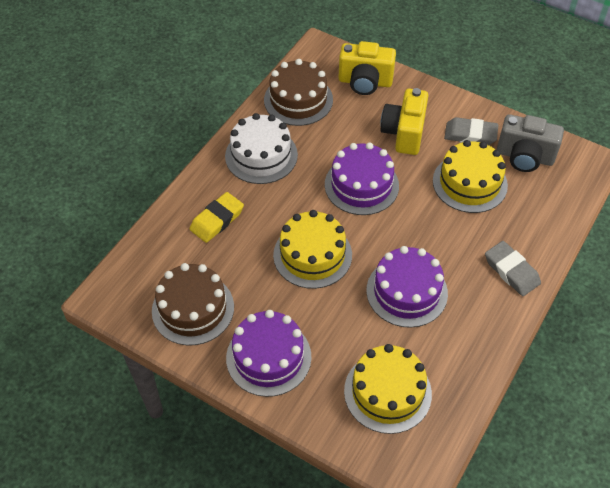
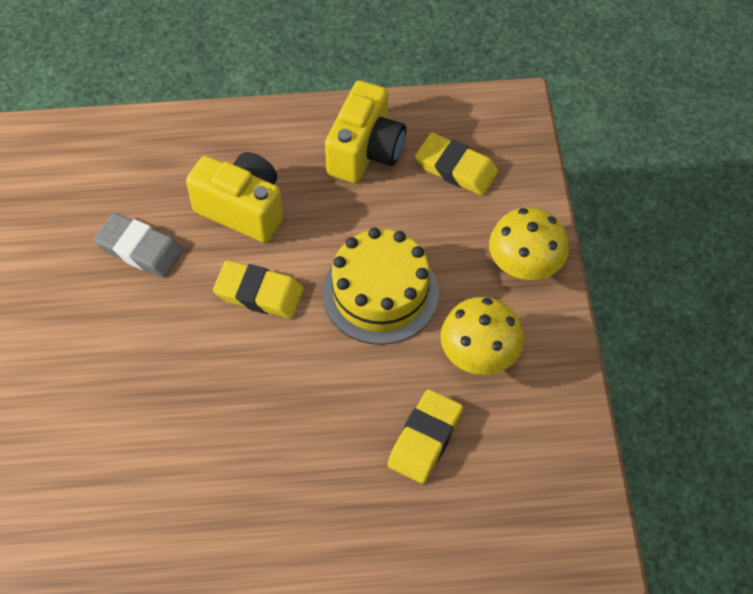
brown cake: 2 -> 0
grey camera: 1 -> 0
grey eraser: 2 -> 1
purple cake: 3 -> 0
white cake: 1 -> 0
yellow cake: 3 -> 1
yellow eraser: 1 -> 3
yellow mushroom: 0 -> 2

